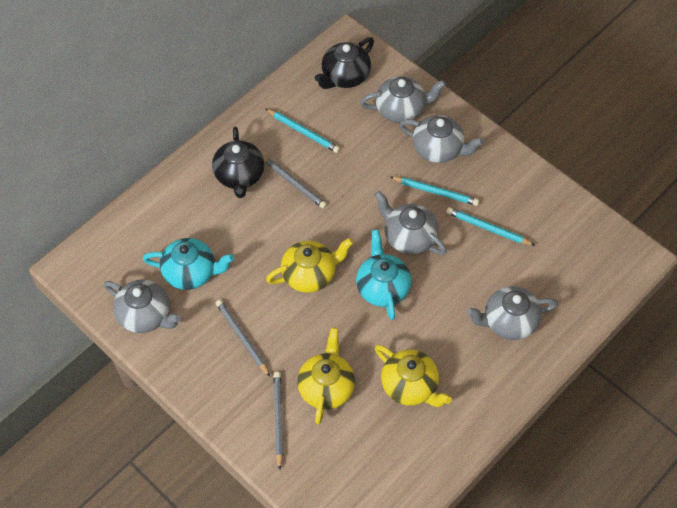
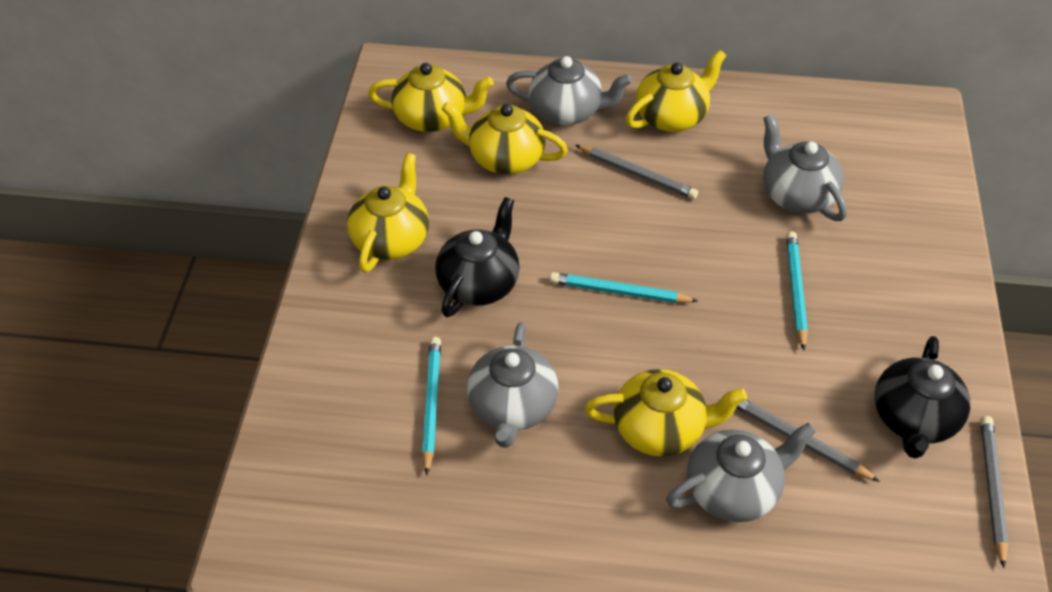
grey teapot: 5 -> 4
turquoise teapot: 2 -> 0
yellow teapot: 3 -> 5

